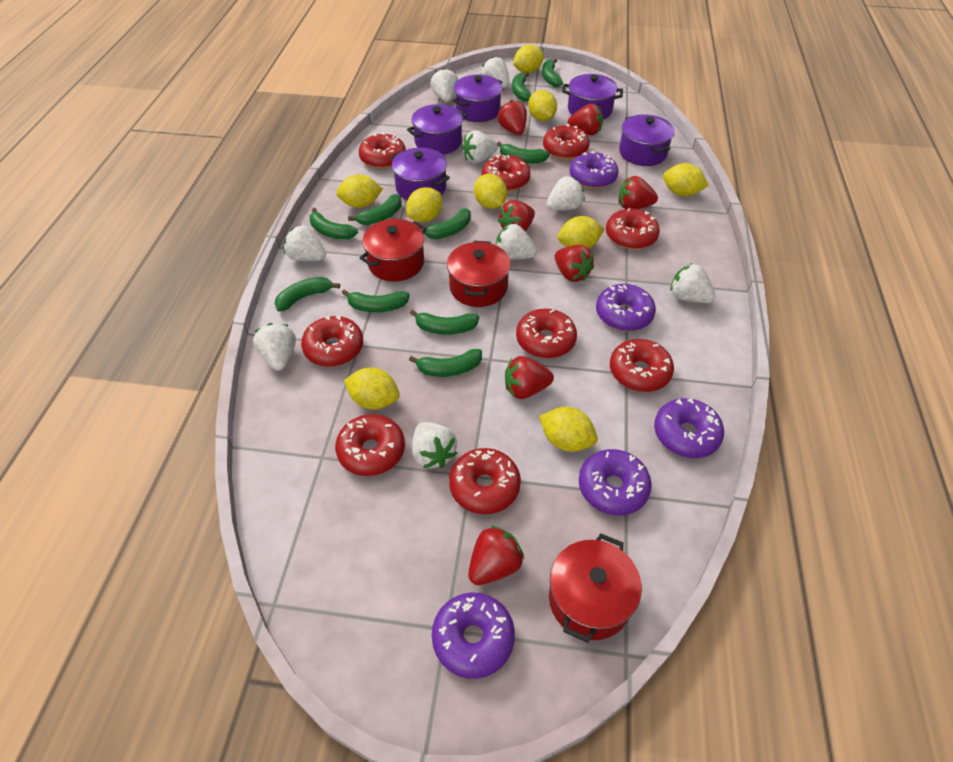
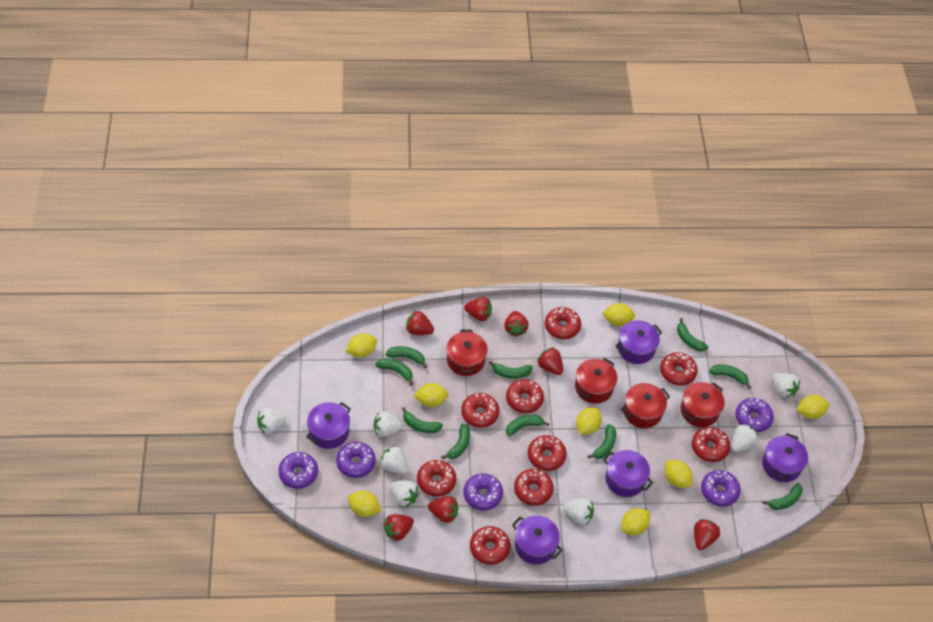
red pot: 3 -> 4
white strawberry: 9 -> 7
yellow lemon: 9 -> 8

